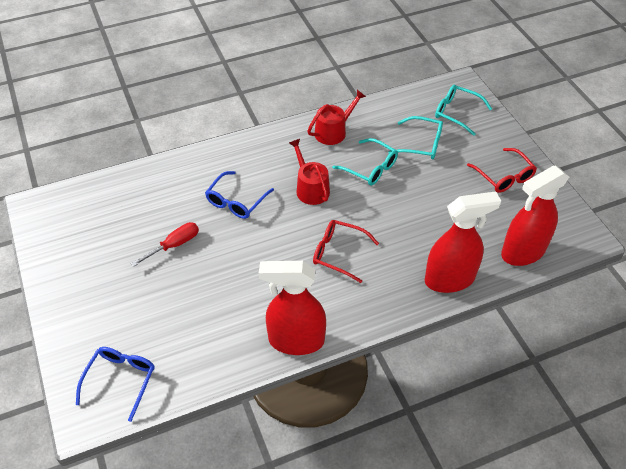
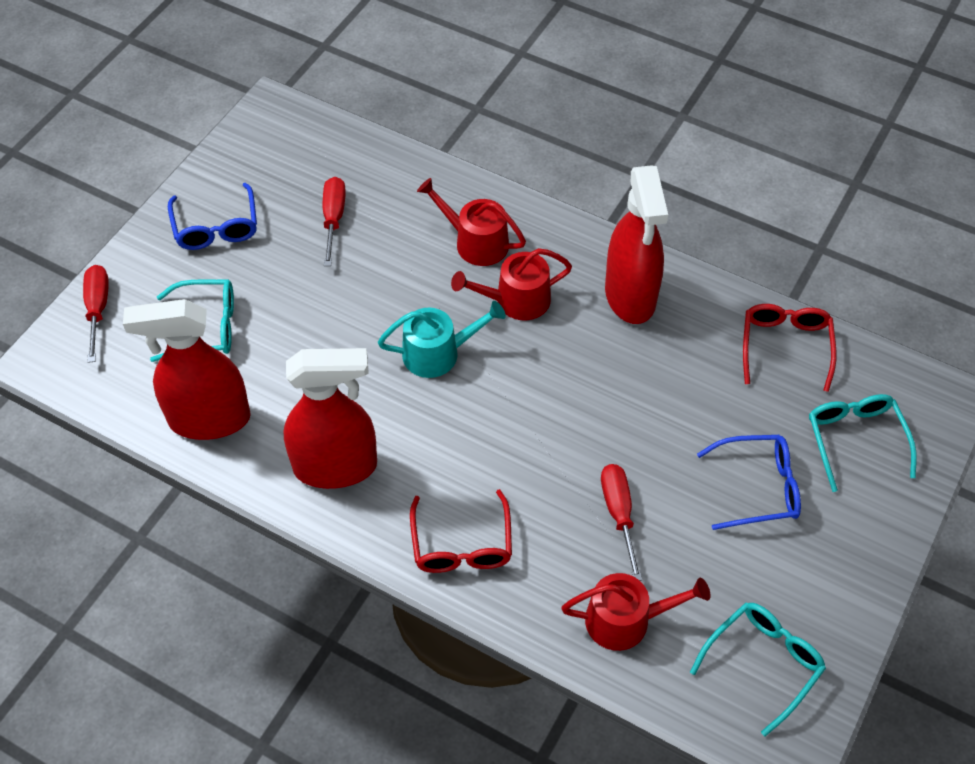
red screwdriver: 1 -> 3
red watering can: 2 -> 3
turquoise watering can: 0 -> 1

